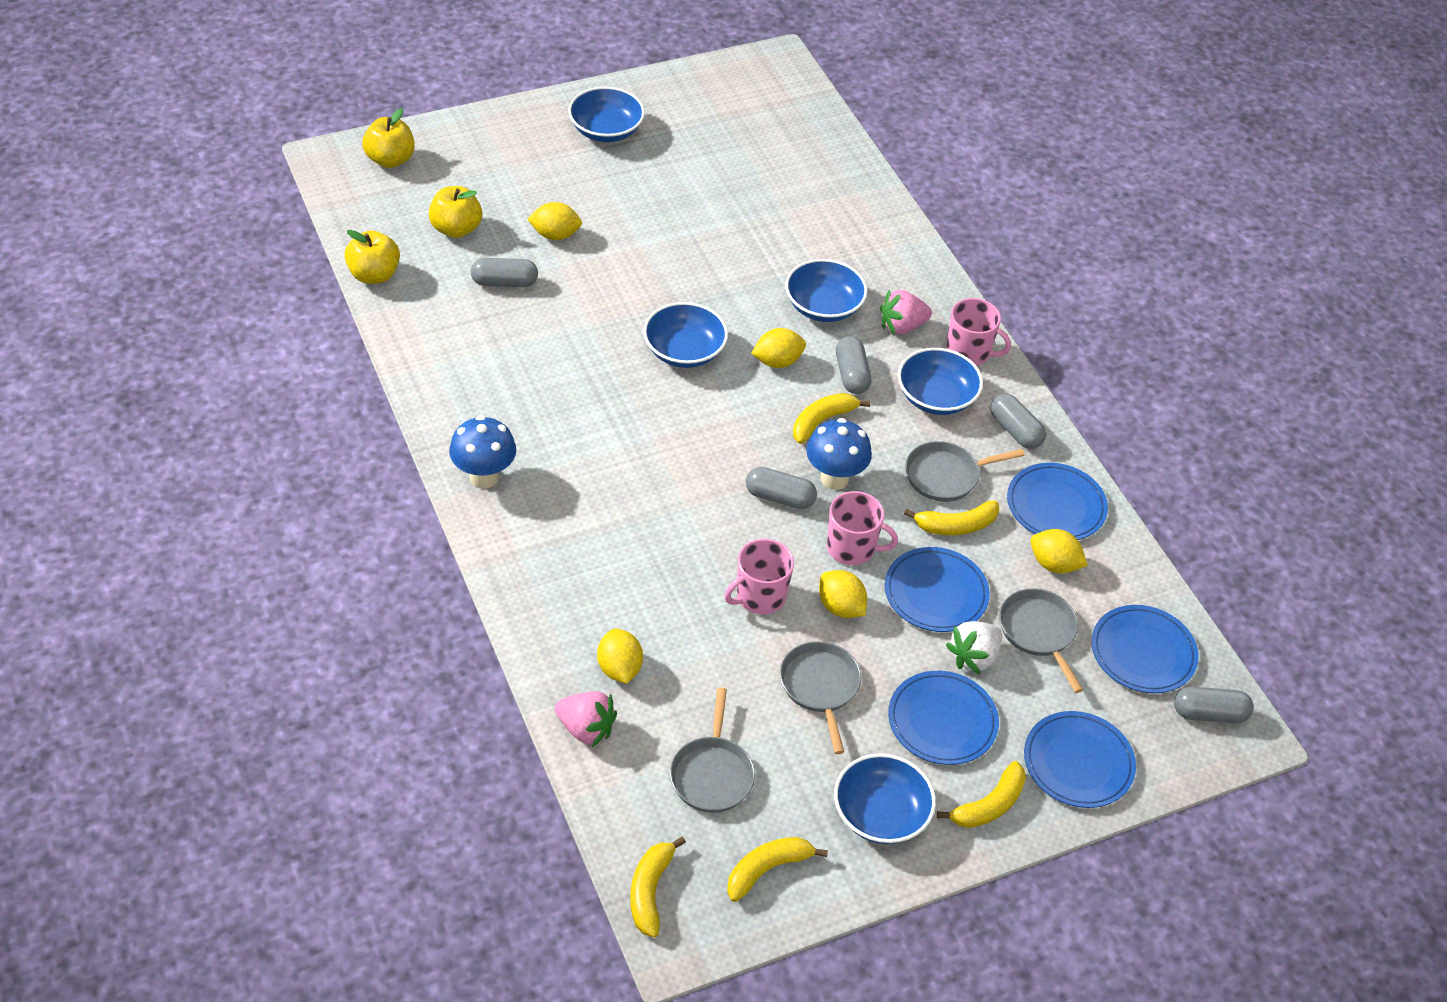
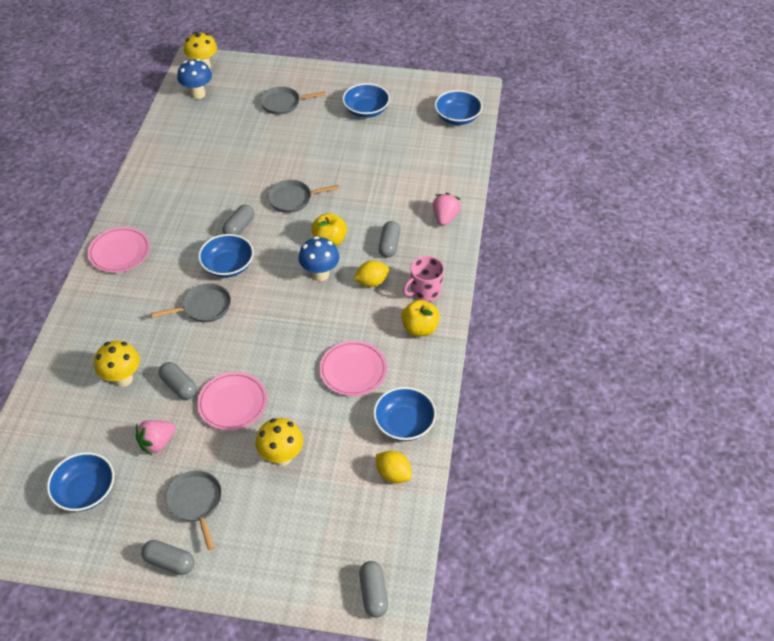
blue plate: 5 -> 0
pink mug: 3 -> 1
pink plate: 0 -> 3
white strawberry: 1 -> 0
yellow apple: 3 -> 2
yellow banana: 5 -> 0
yellow lemon: 5 -> 2
yellow mushroom: 0 -> 3

